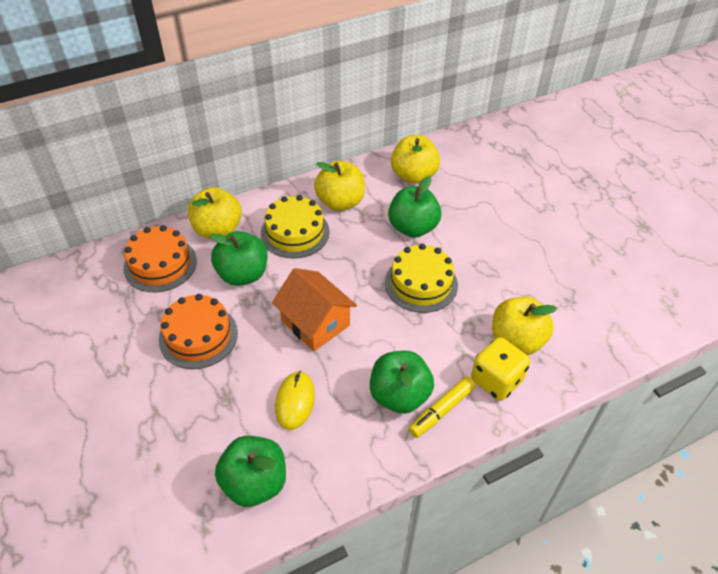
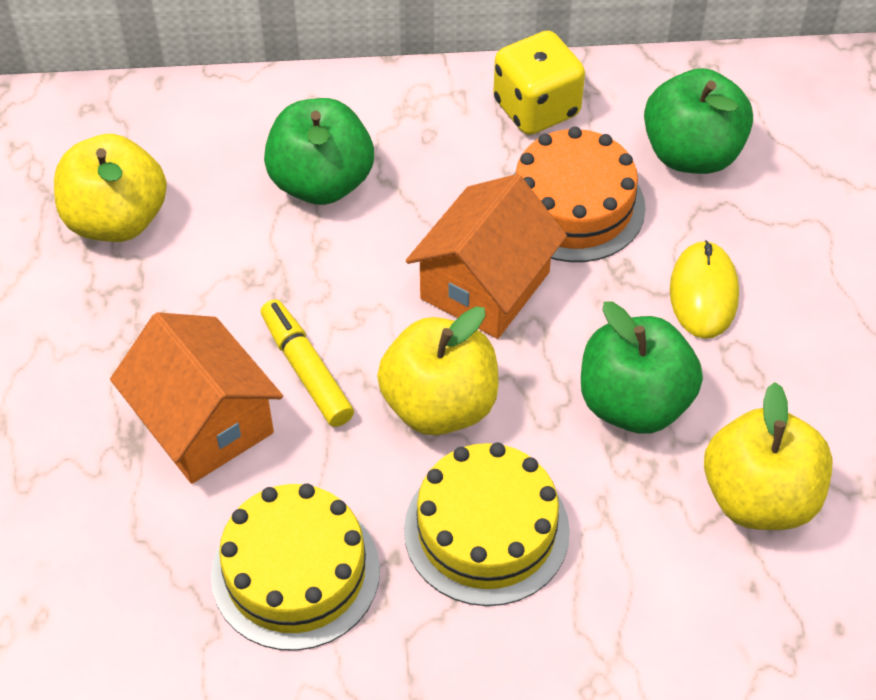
green apple: 4 -> 3
orange cake: 2 -> 1
orange house: 1 -> 2
yellow apple: 4 -> 3

